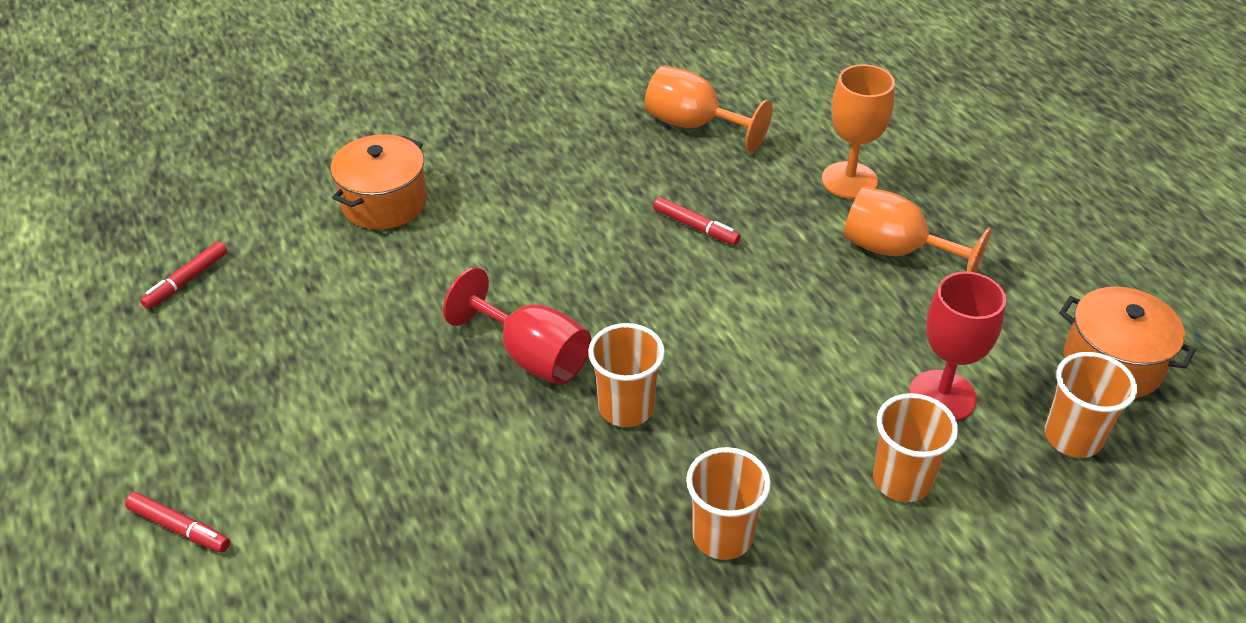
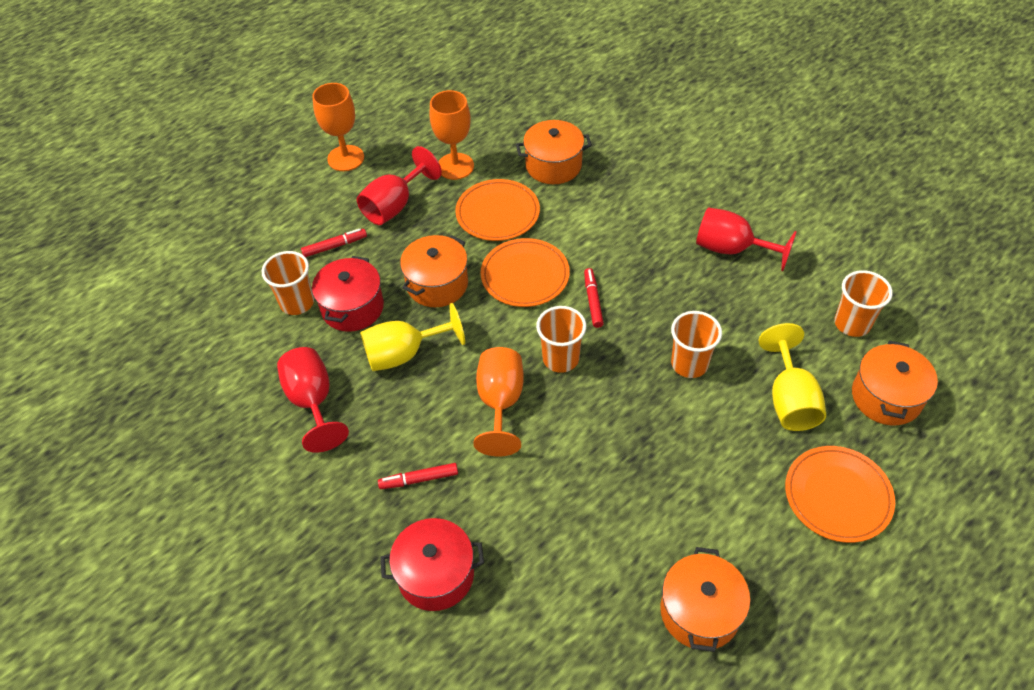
orange plate: 0 -> 3
orange pot: 2 -> 4
red goblet: 2 -> 3
red pot: 0 -> 2
yellow goblet: 0 -> 2

